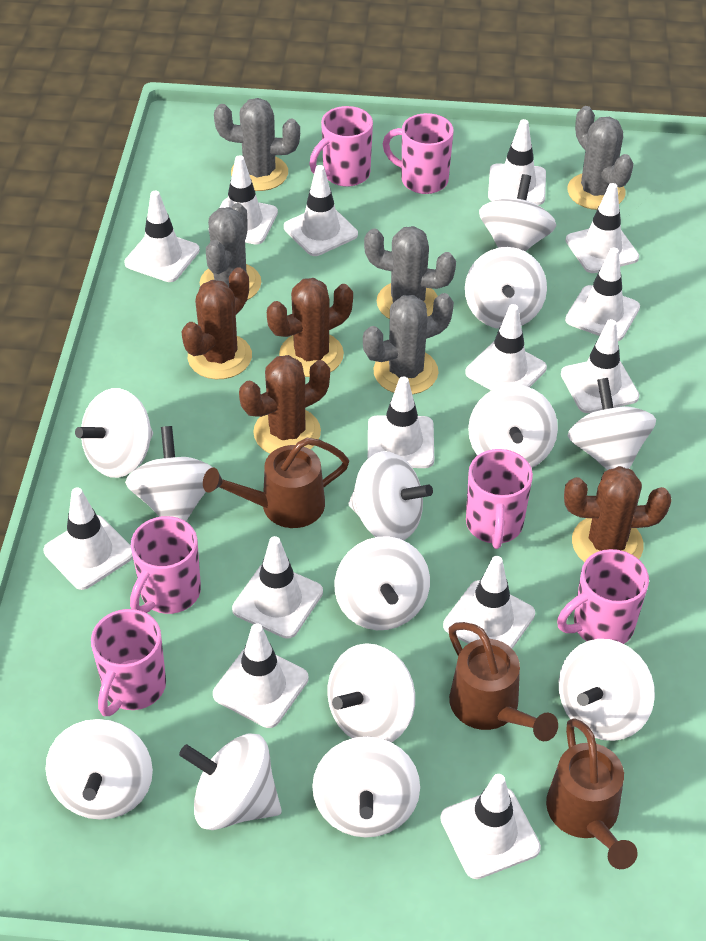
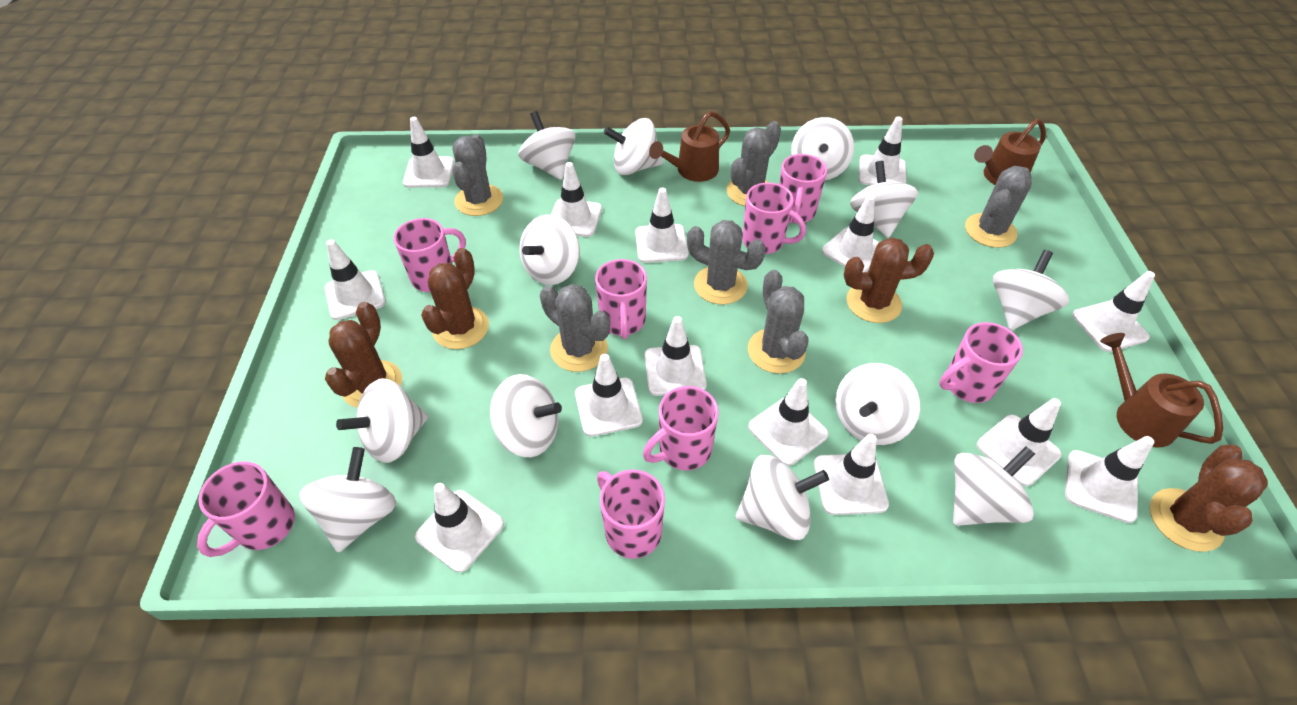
grey cactus: 5 -> 6
pink mug: 6 -> 8
white spinning top: 13 -> 12

